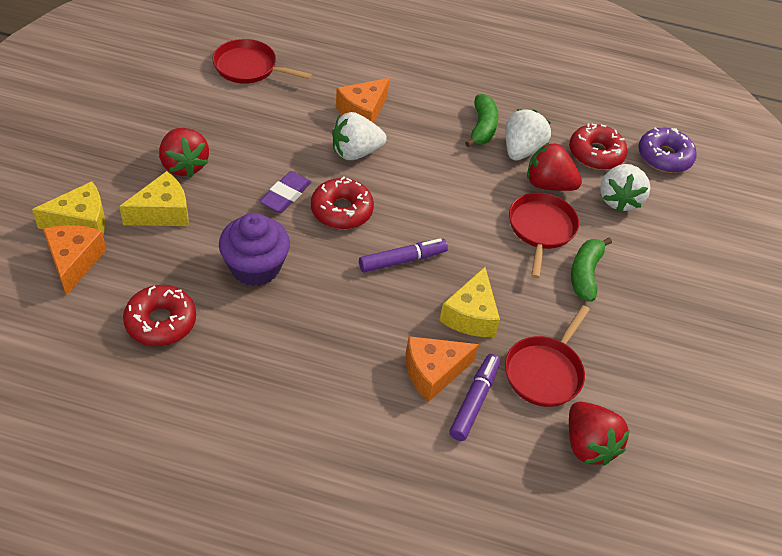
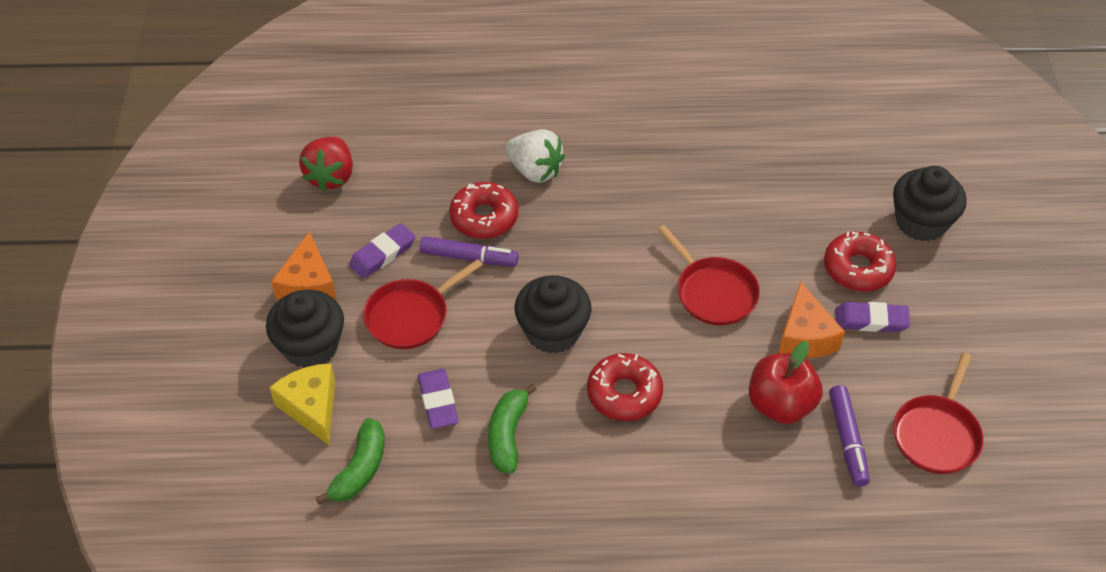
black cupcake: 0 -> 3
orange cheese: 3 -> 2
purple cupcake: 1 -> 0
purple donut: 1 -> 0
purple eraser: 1 -> 3
red apple: 0 -> 1
red strawberry: 3 -> 1
white strawberry: 3 -> 1
yellow cheese: 3 -> 1

